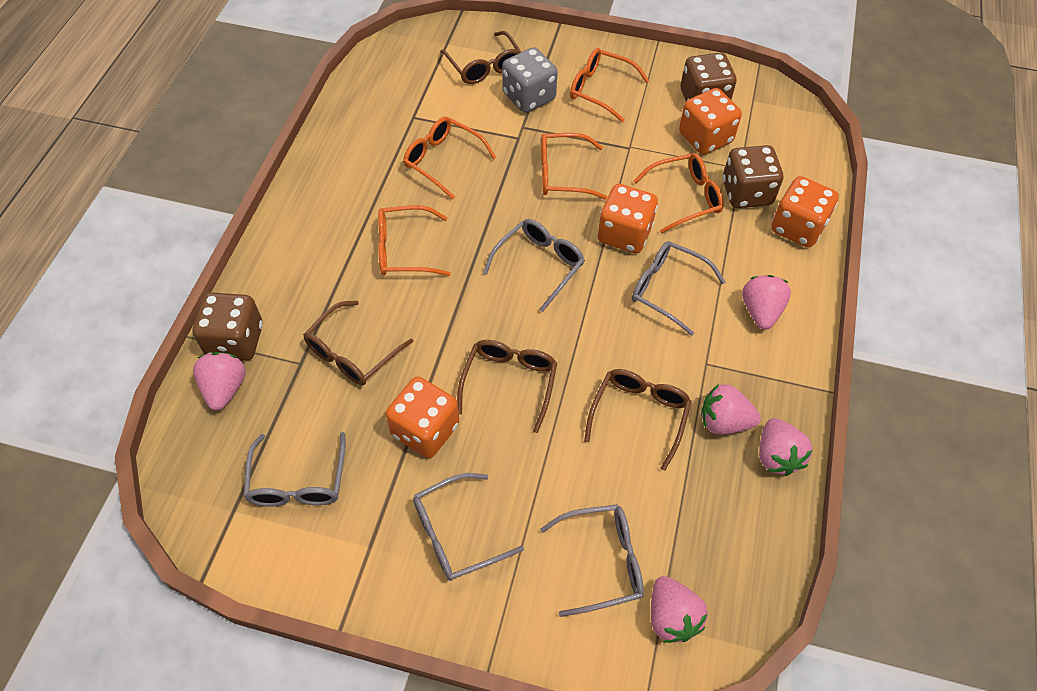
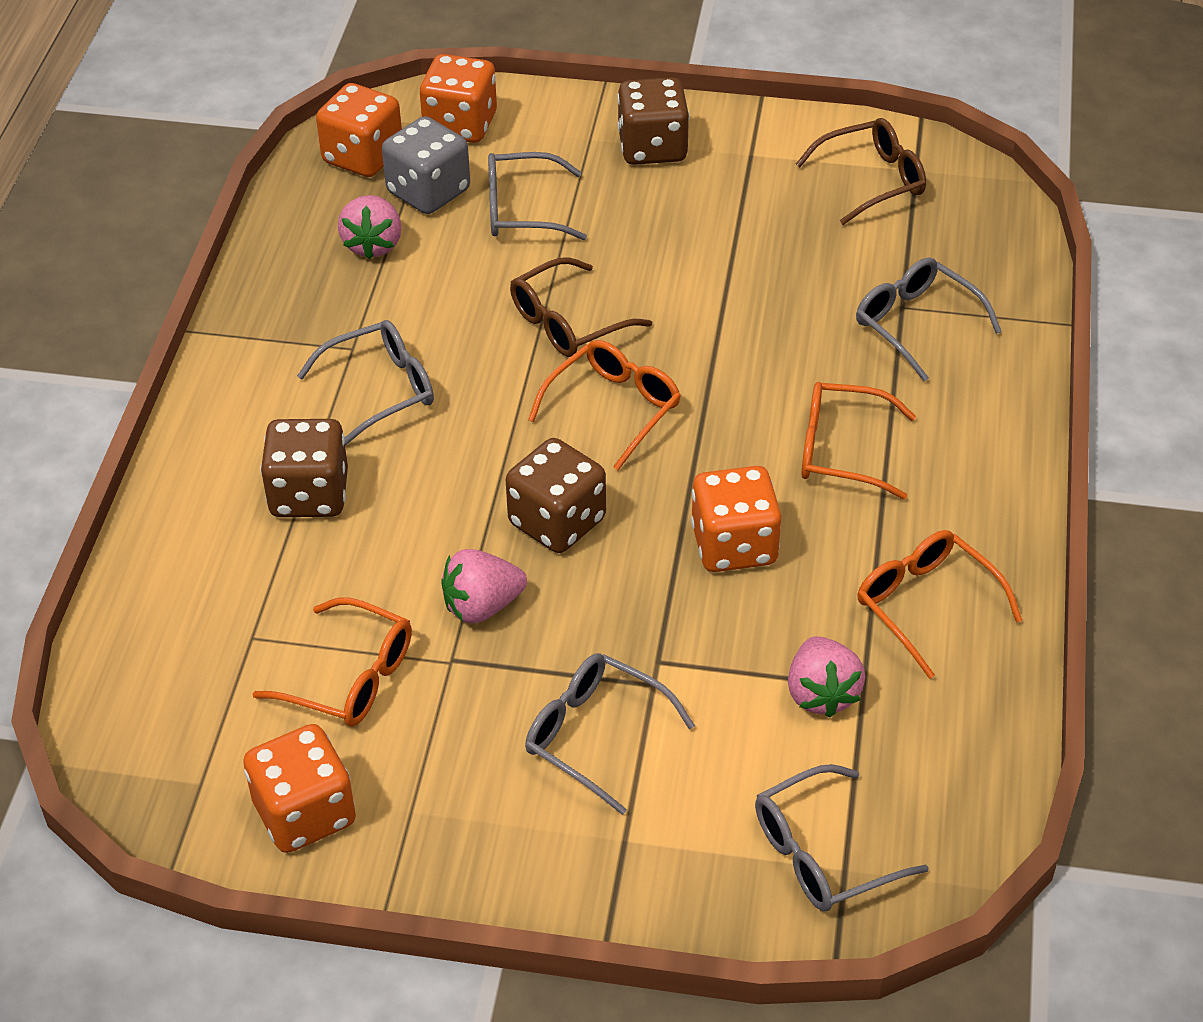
brown glasses: 4 -> 2
orange glasses: 5 -> 4
pink strawberry: 5 -> 3

